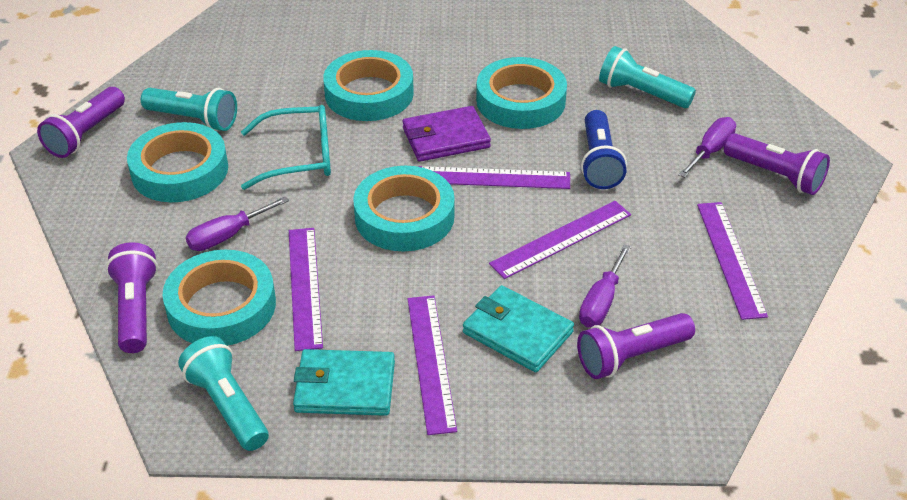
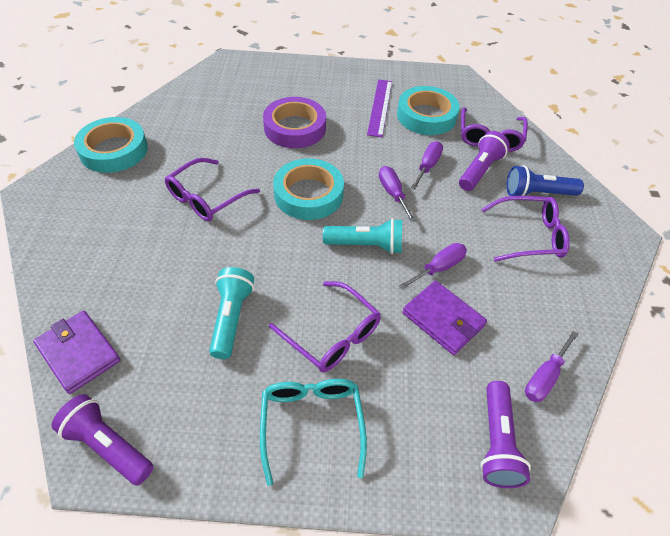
purple flashlight: 4 -> 3
purple glasses: 0 -> 4
purple ruler: 5 -> 1
purple screwdriver: 3 -> 4
purple tape: 0 -> 1
purple wallet: 1 -> 2
turquoise flashlight: 3 -> 2
turquoise tape: 5 -> 3
turquoise wallet: 2 -> 0

